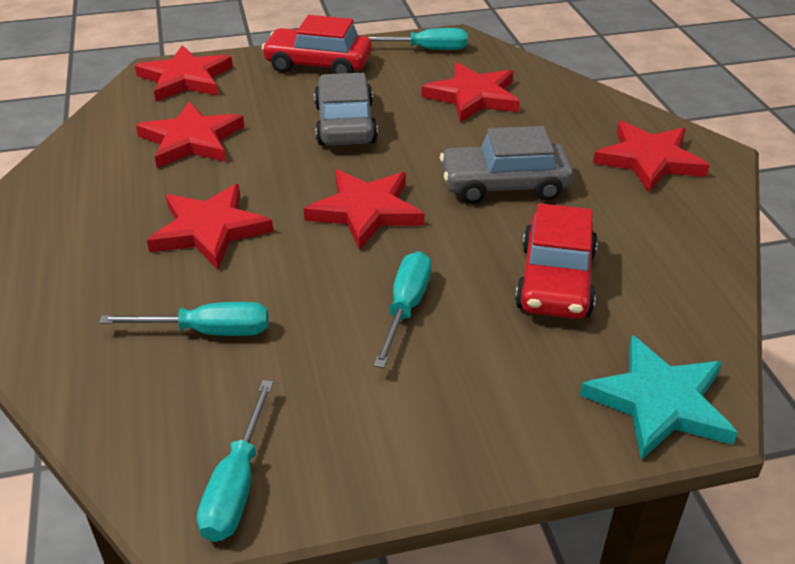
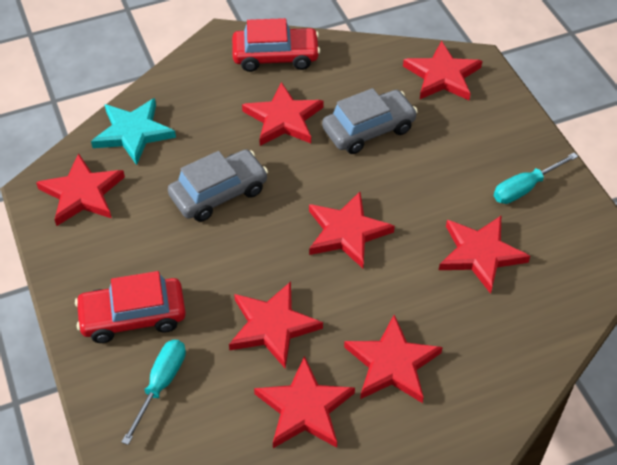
red star: 6 -> 8
turquoise screwdriver: 4 -> 2

